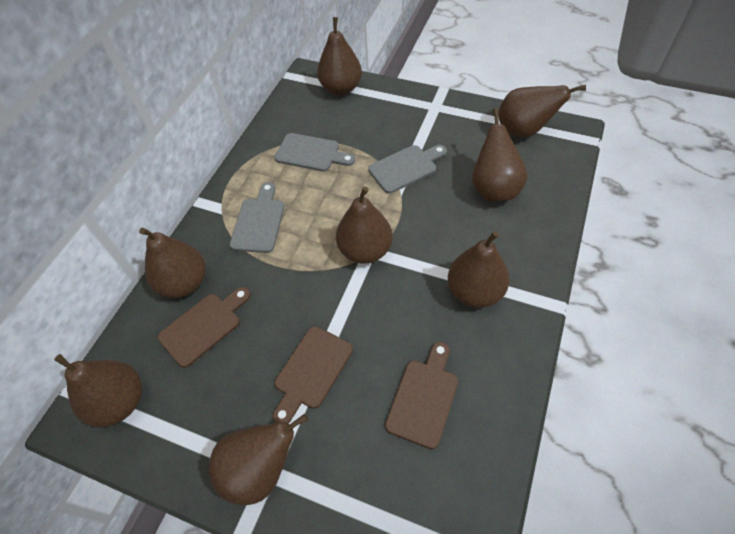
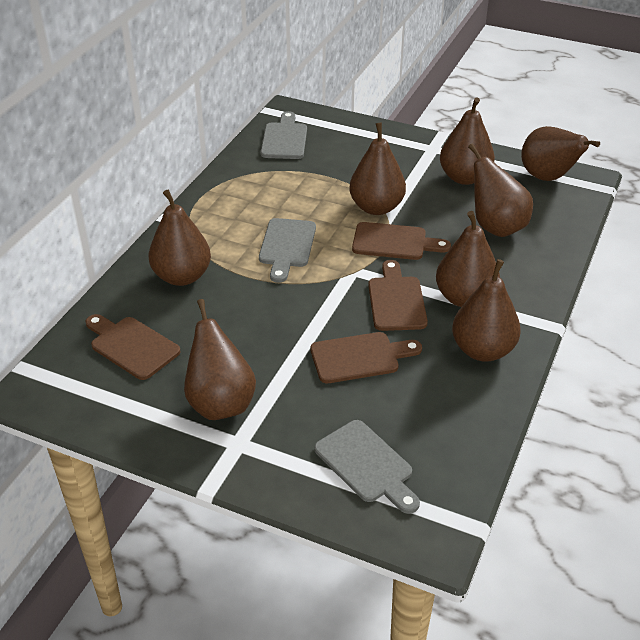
brown cutting board: 3 -> 4

